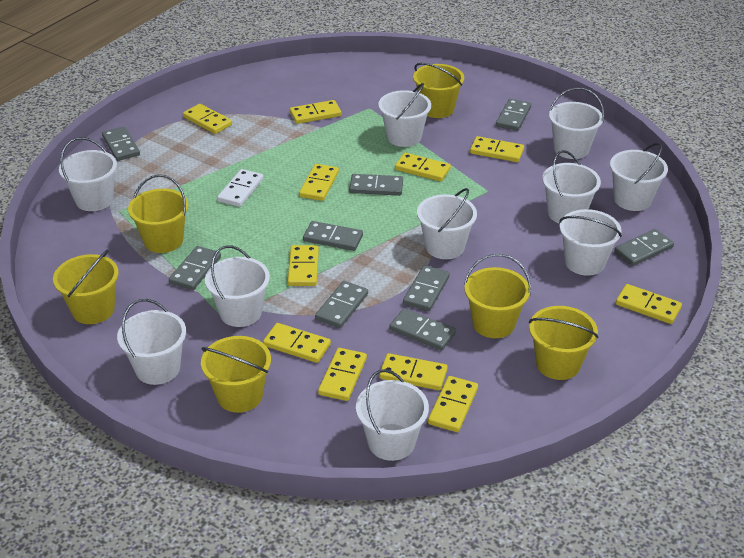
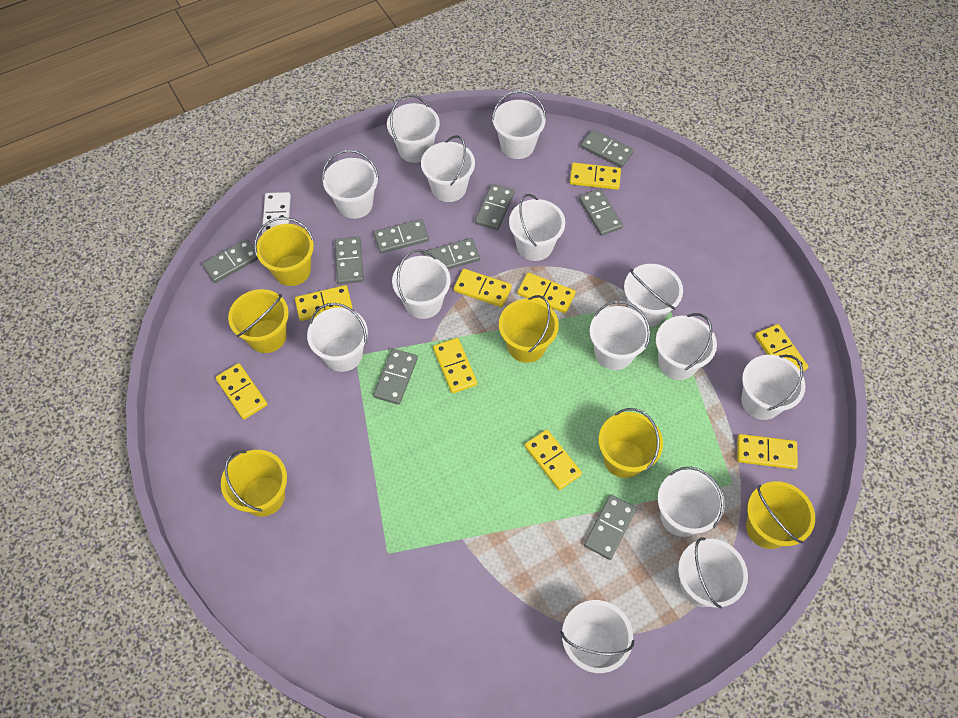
white bucket: 10 -> 14
yellow domino: 11 -> 9

